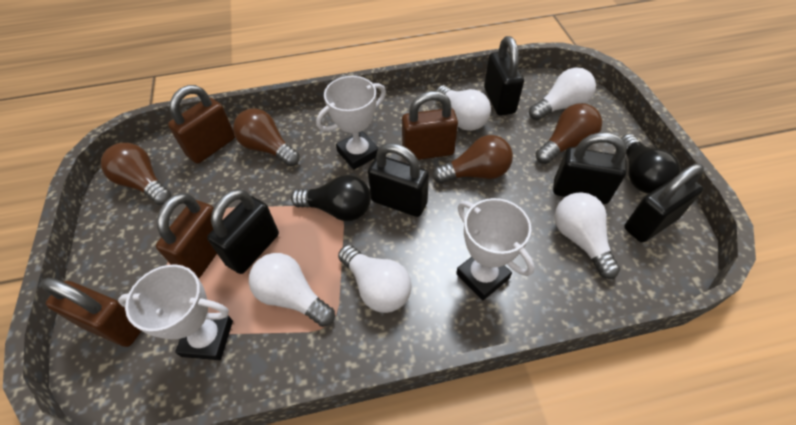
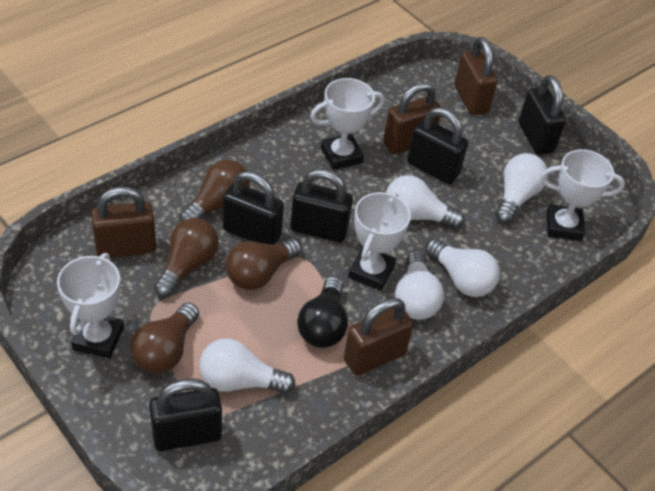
black light bulb: 2 -> 1
white trophy: 3 -> 4

